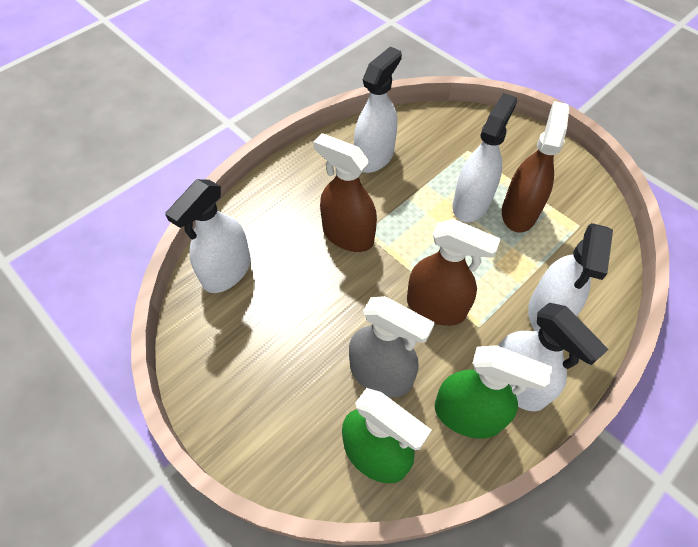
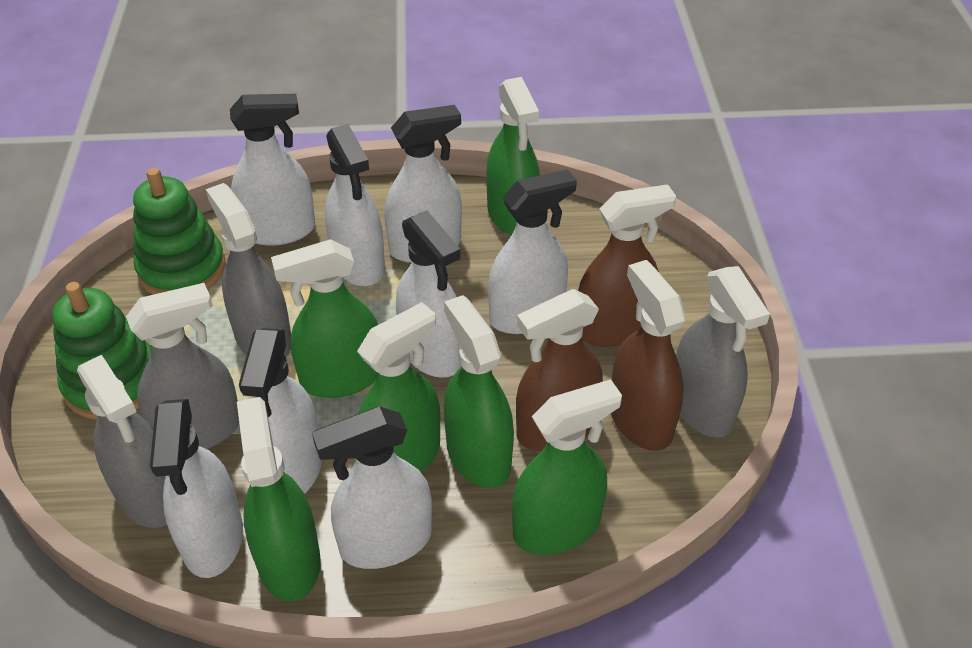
green spray bottle: 2 -> 6
green stacking toy: 0 -> 2
grey spray bottle: 1 -> 4
white spray bottle: 5 -> 8

